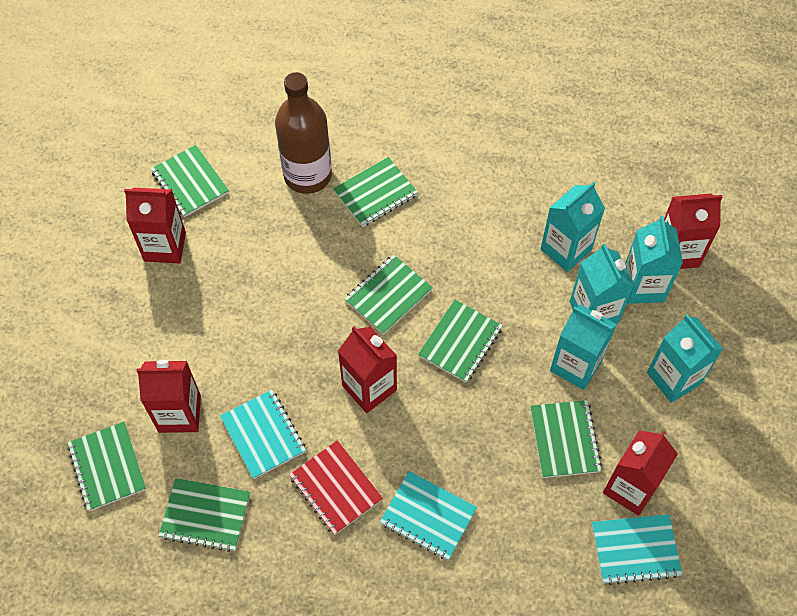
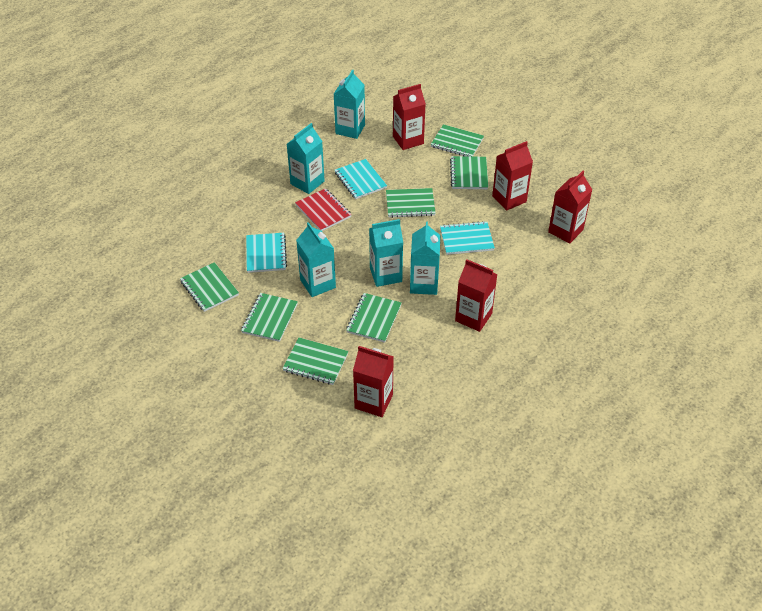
brown bottle: 1 -> 0

